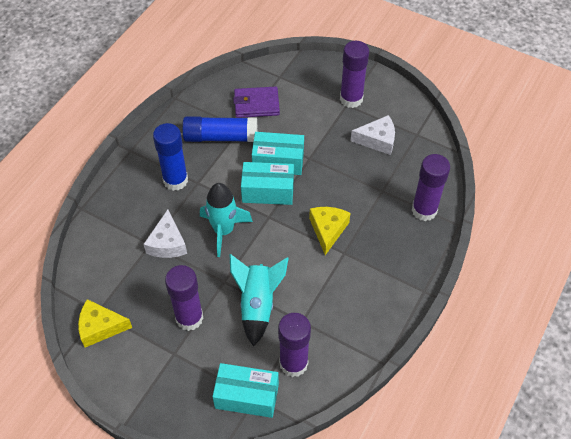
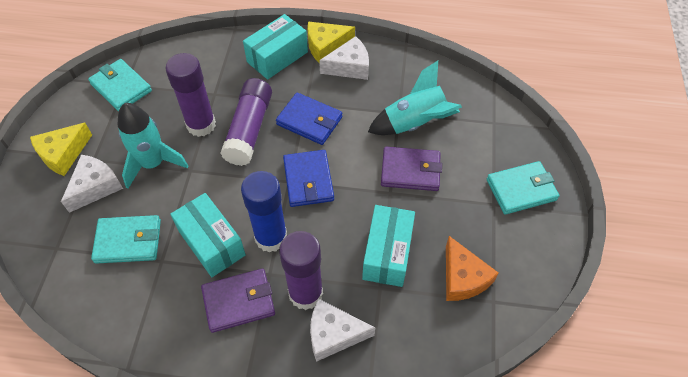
blue glue stick: 2 -> 1
blue wallet: 0 -> 2
orange cheese: 0 -> 1
purple glue stick: 4 -> 3
purple wallet: 1 -> 2
turquoise wallet: 0 -> 3
white cheese: 2 -> 3

